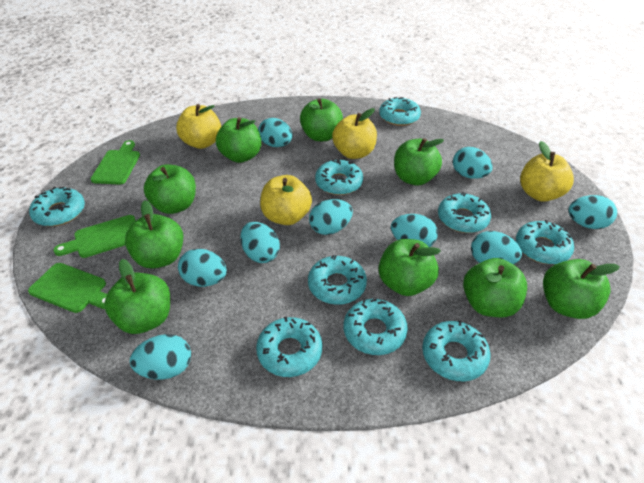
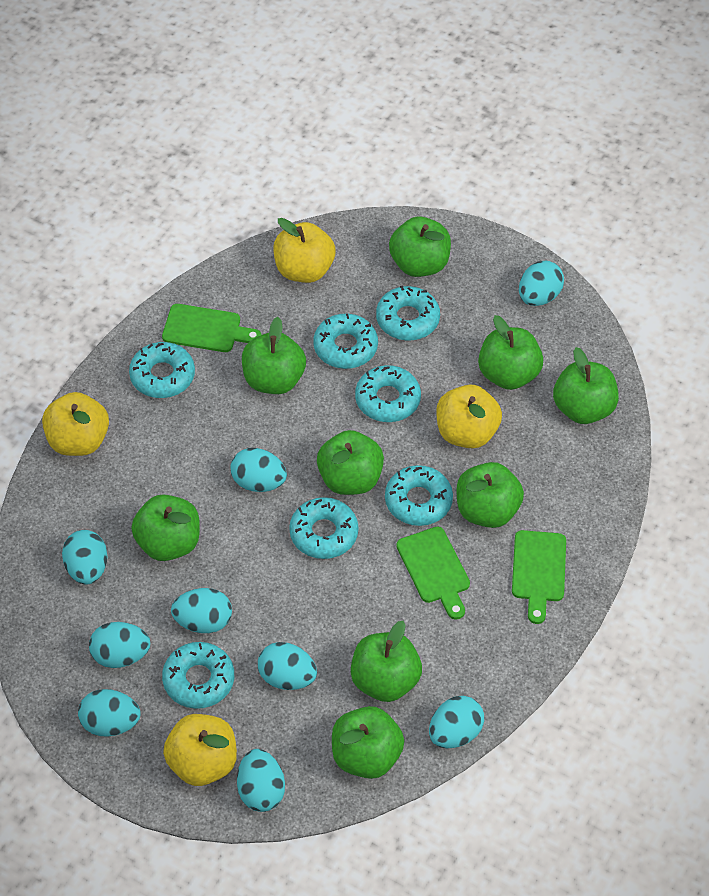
turquoise donut: 9 -> 7

